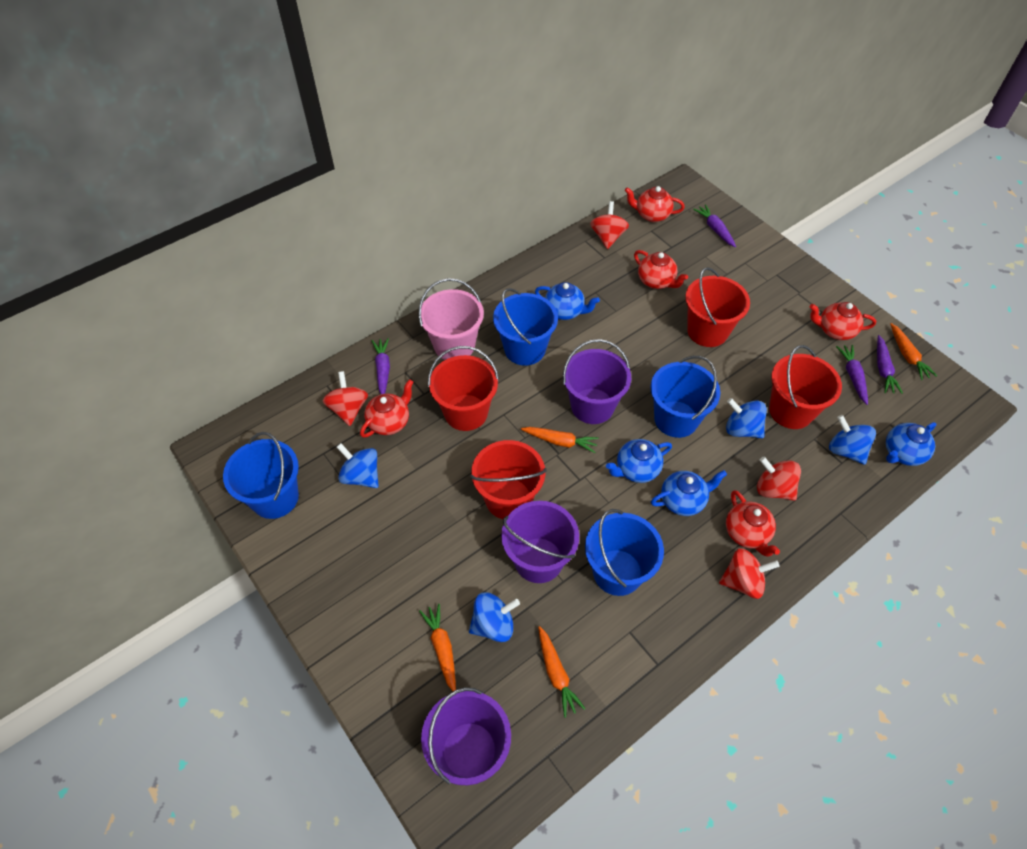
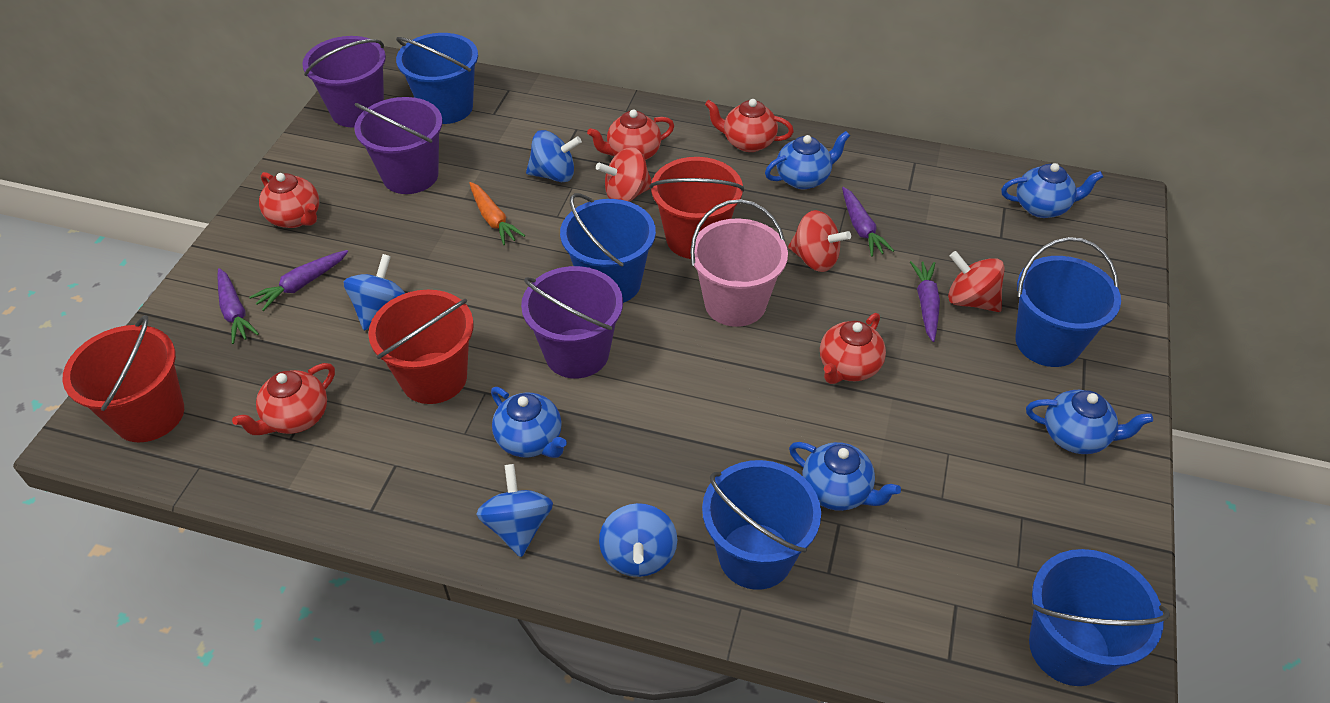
blue bucket: 4 -> 5
blue teapot: 4 -> 5
orange carrot: 4 -> 1
red bucket: 4 -> 3
red spinning top: 4 -> 3

